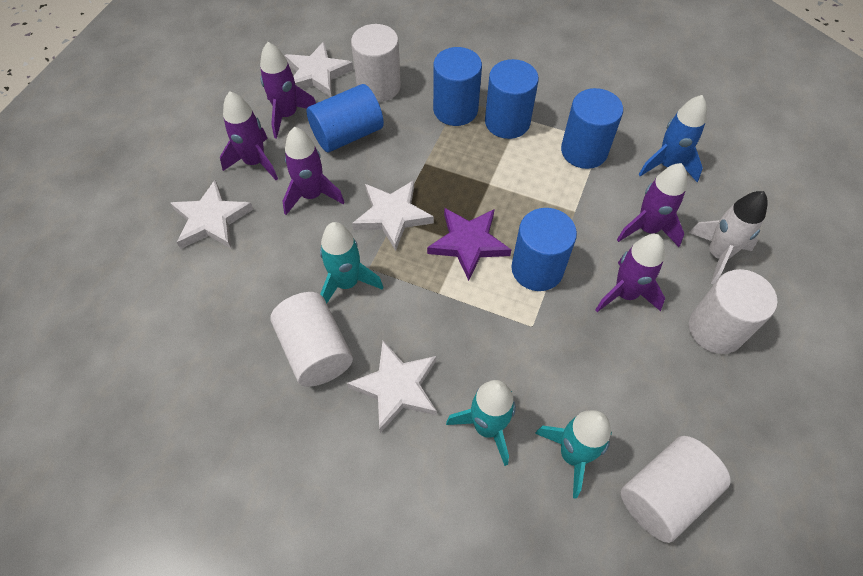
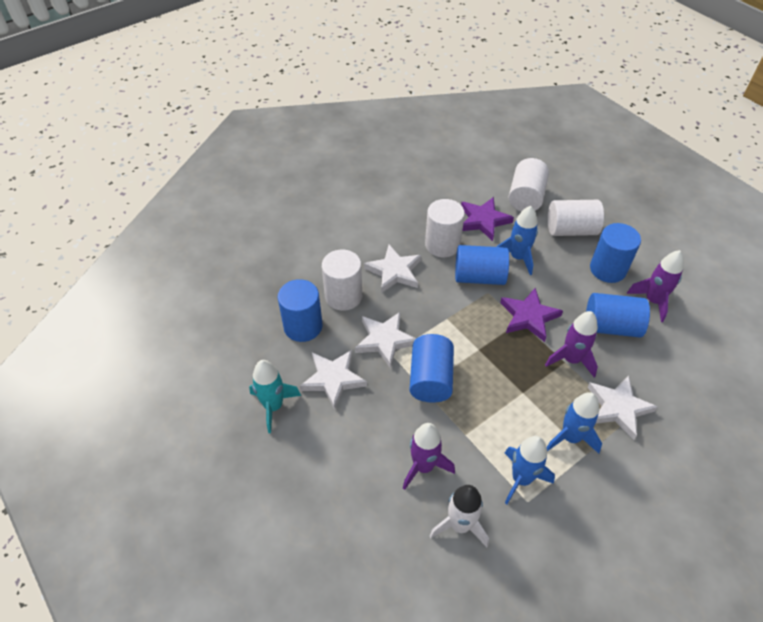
blue rocket: 1 -> 3
purple rocket: 5 -> 3
purple star: 1 -> 2
turquoise rocket: 3 -> 1

